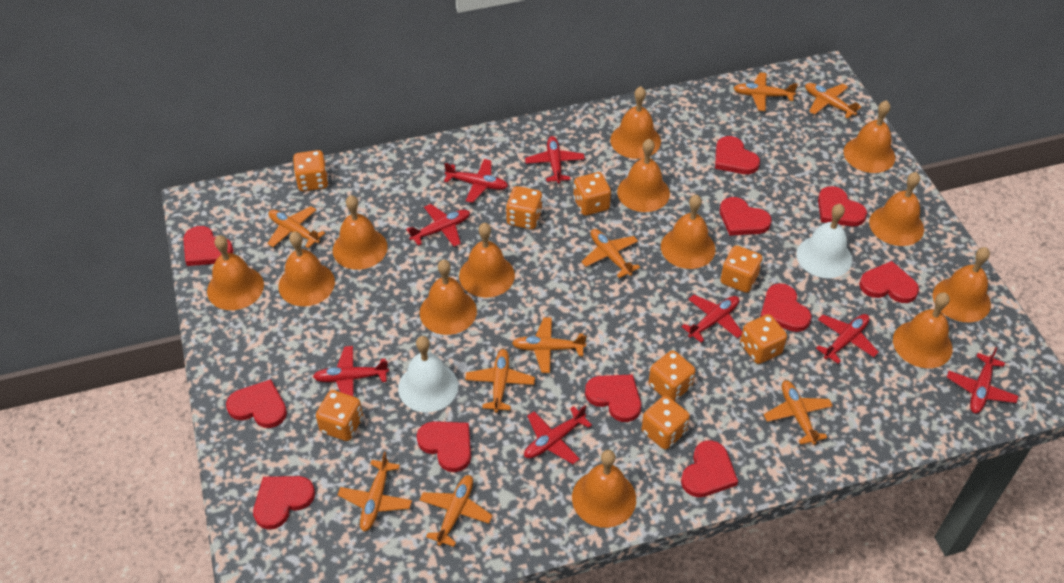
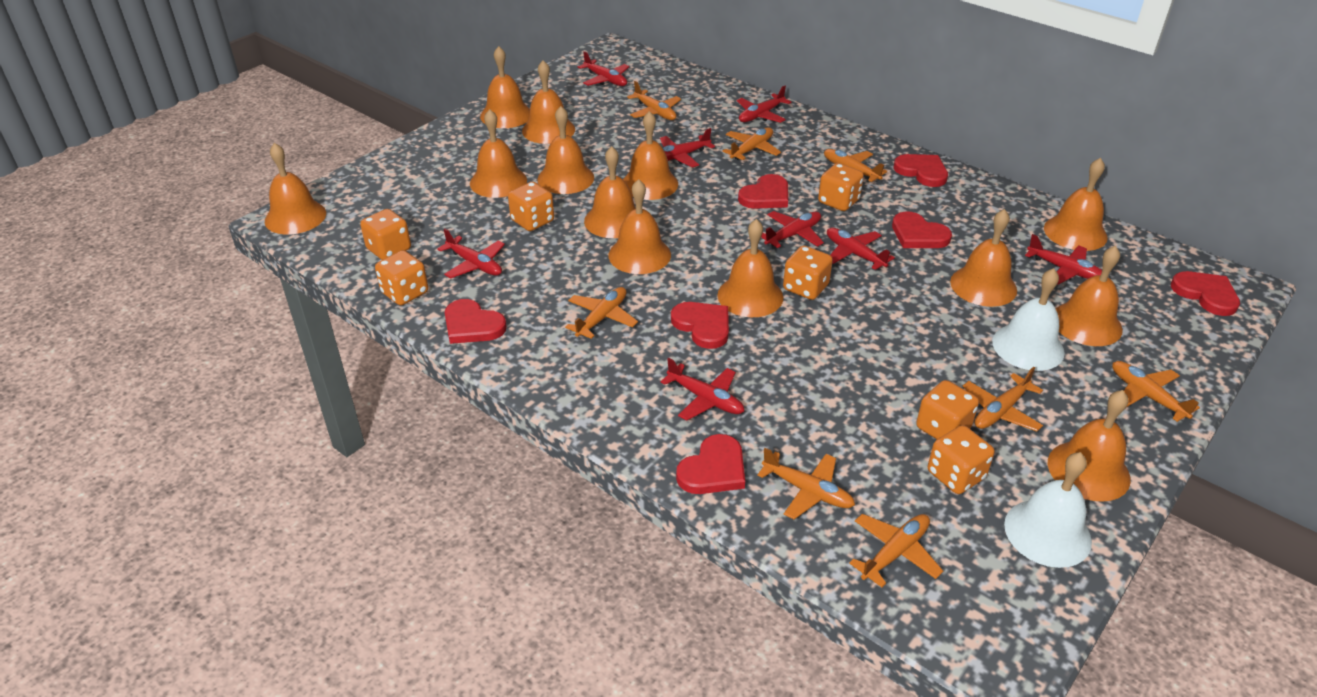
orange dice: 8 -> 7
orange plane: 9 -> 8
red heart: 11 -> 7

